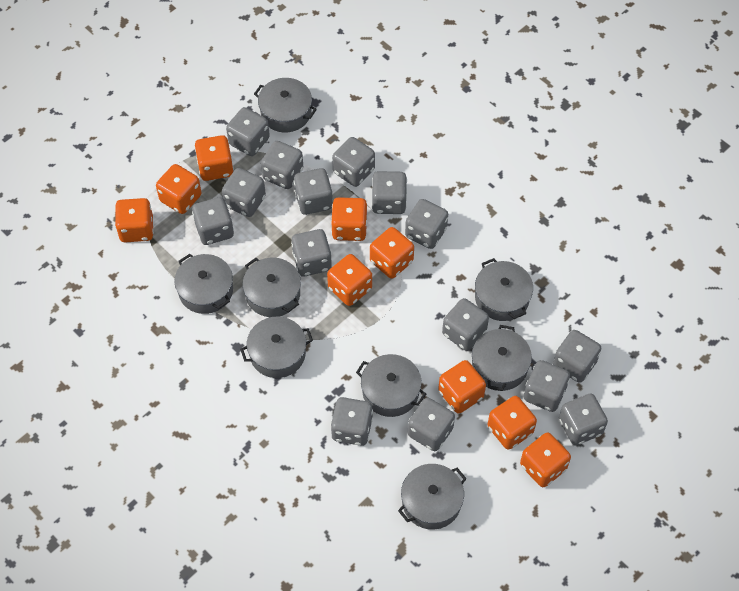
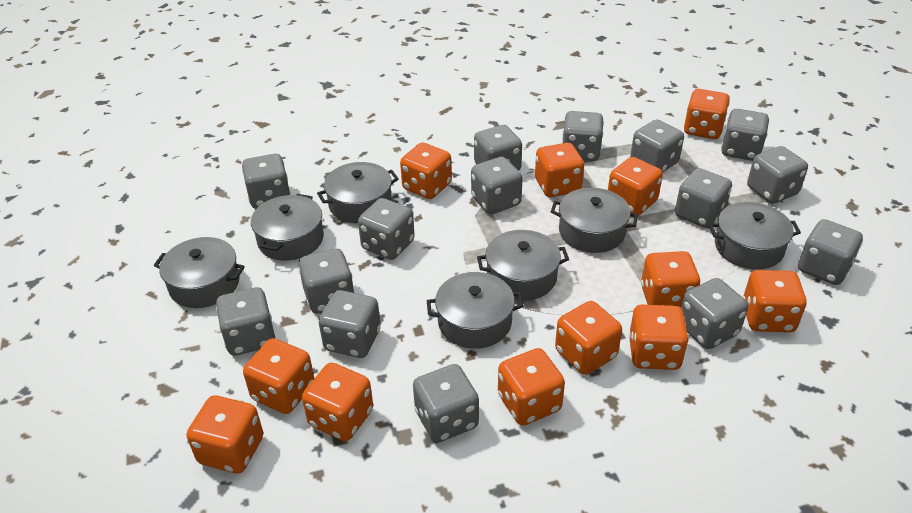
grey pot: 8 -> 7
orange dice: 9 -> 12

